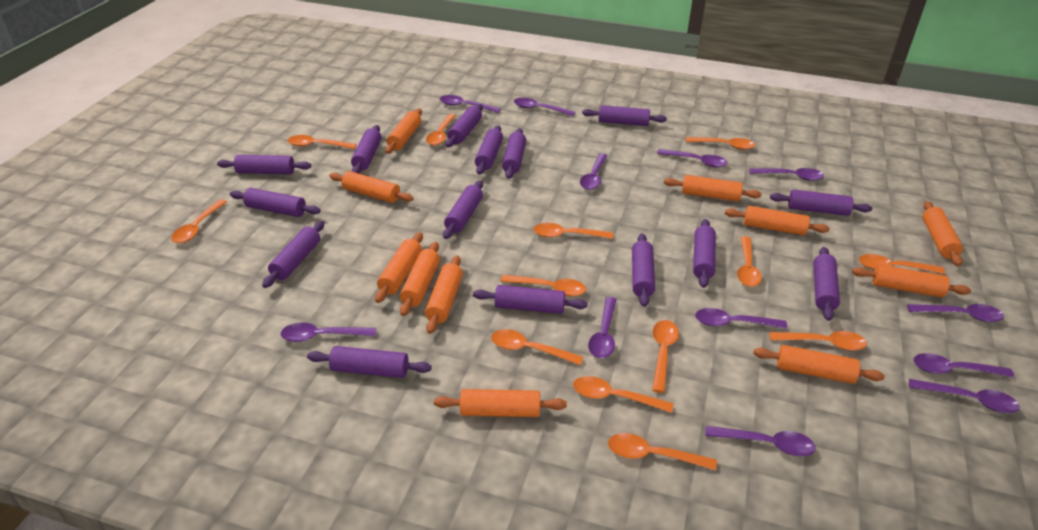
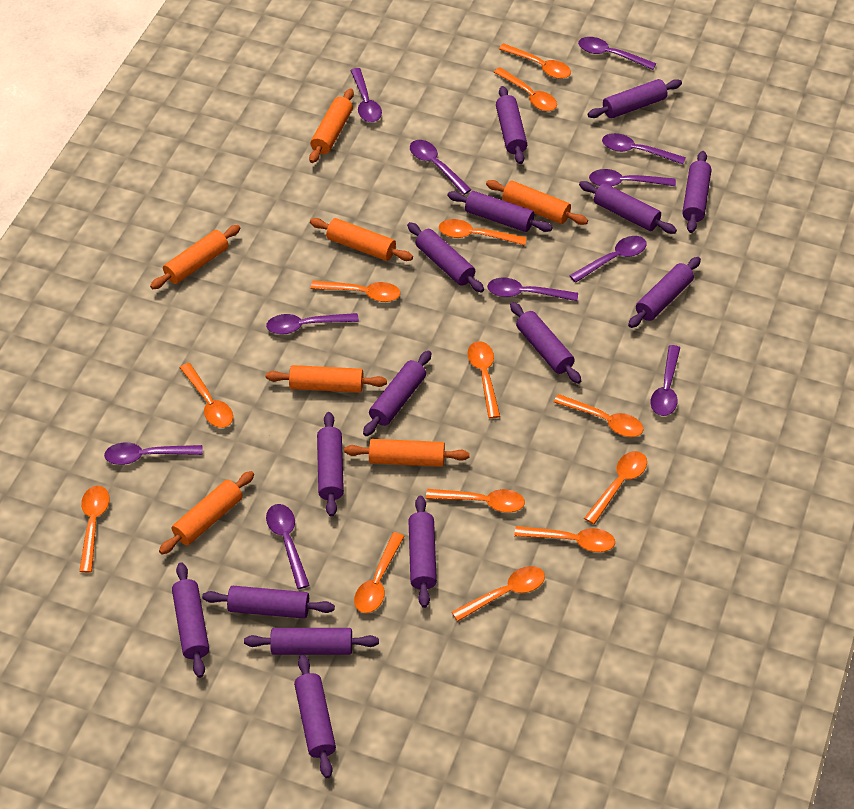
orange rolling pin: 11 -> 7
purple spoon: 12 -> 11

